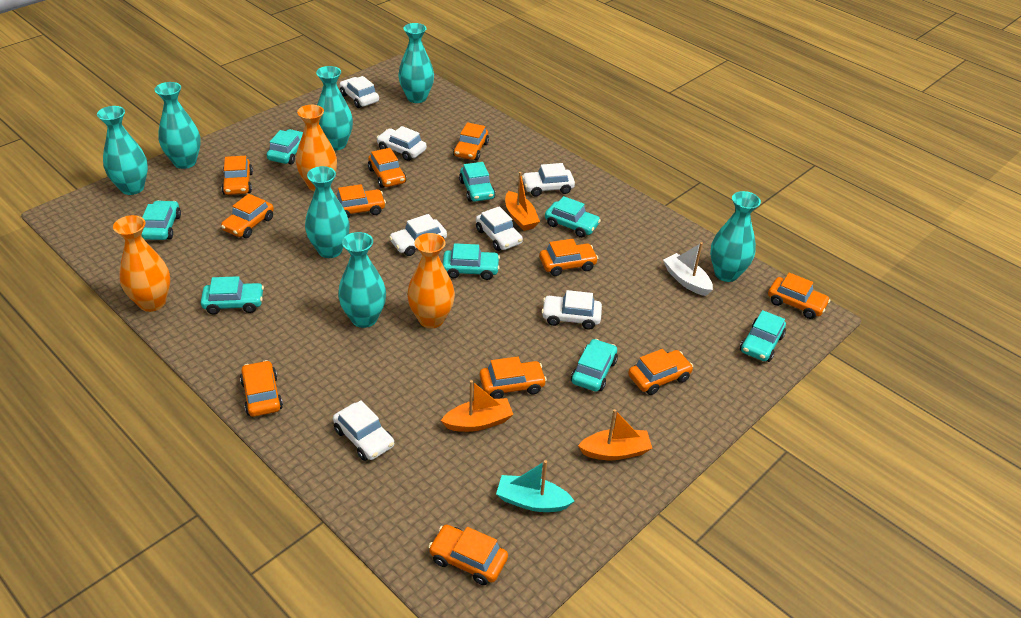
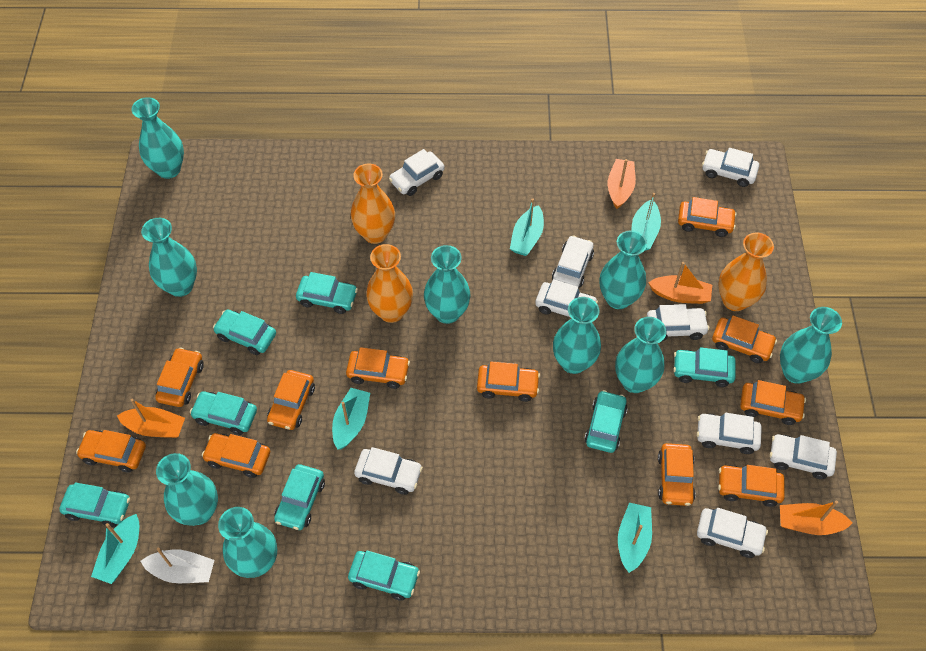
orange boat: 3 -> 4
turquoise boat: 1 -> 5
turquoise vase: 7 -> 9
white car: 7 -> 9

